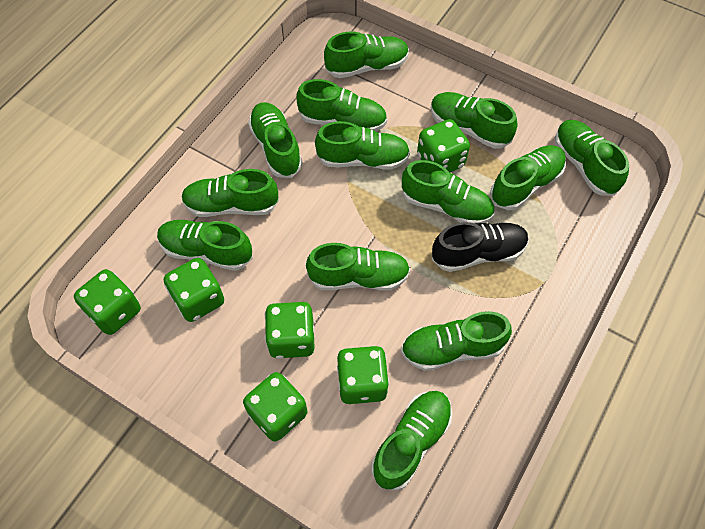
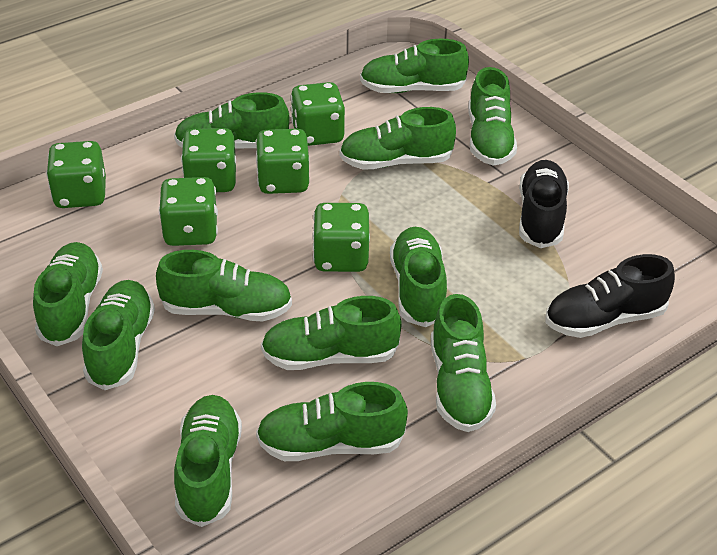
black shoe: 1 -> 2
green shoe: 13 -> 12

